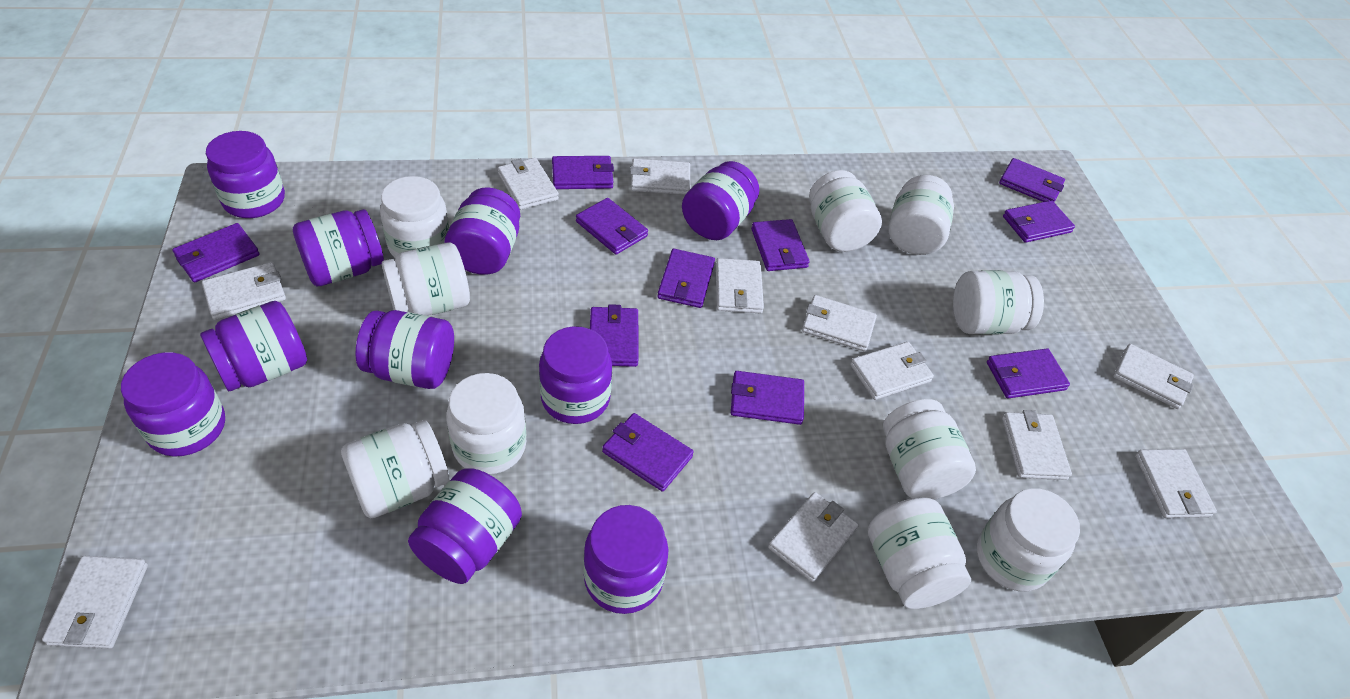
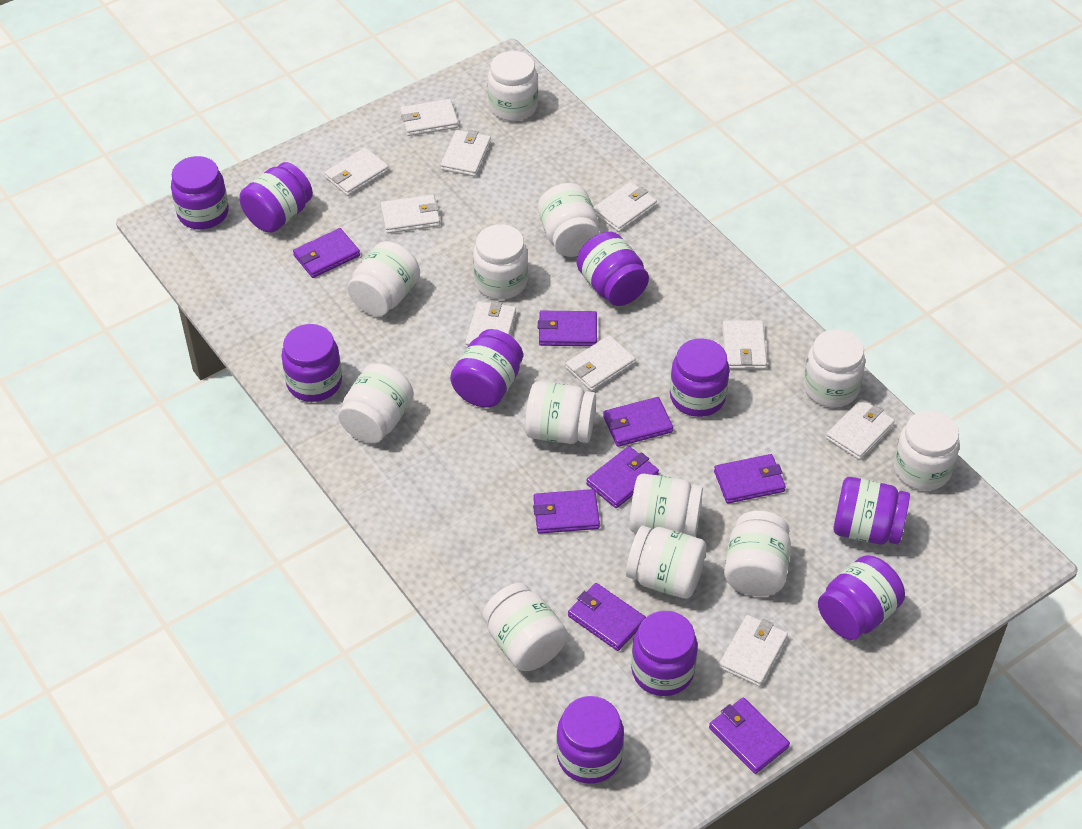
purple wallet: 11 -> 8
white jar: 10 -> 12
white wallet: 11 -> 10

